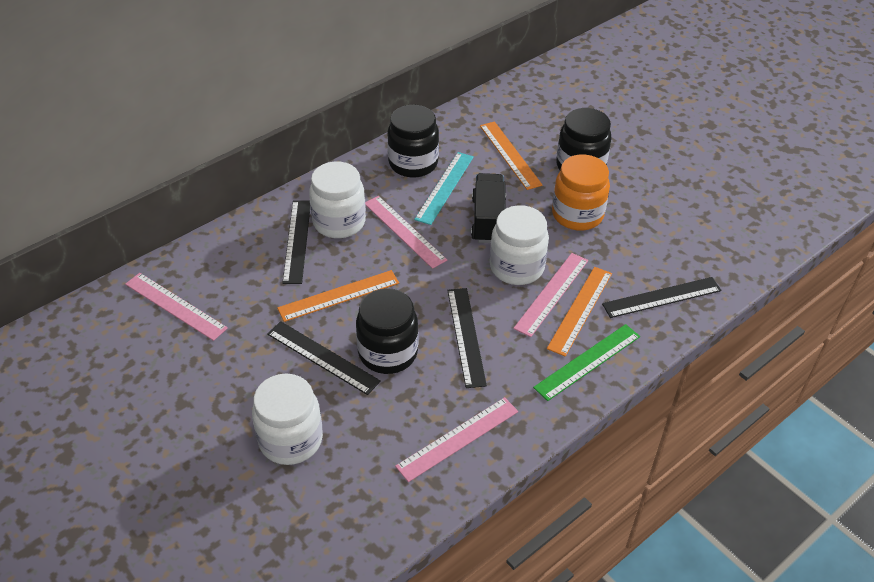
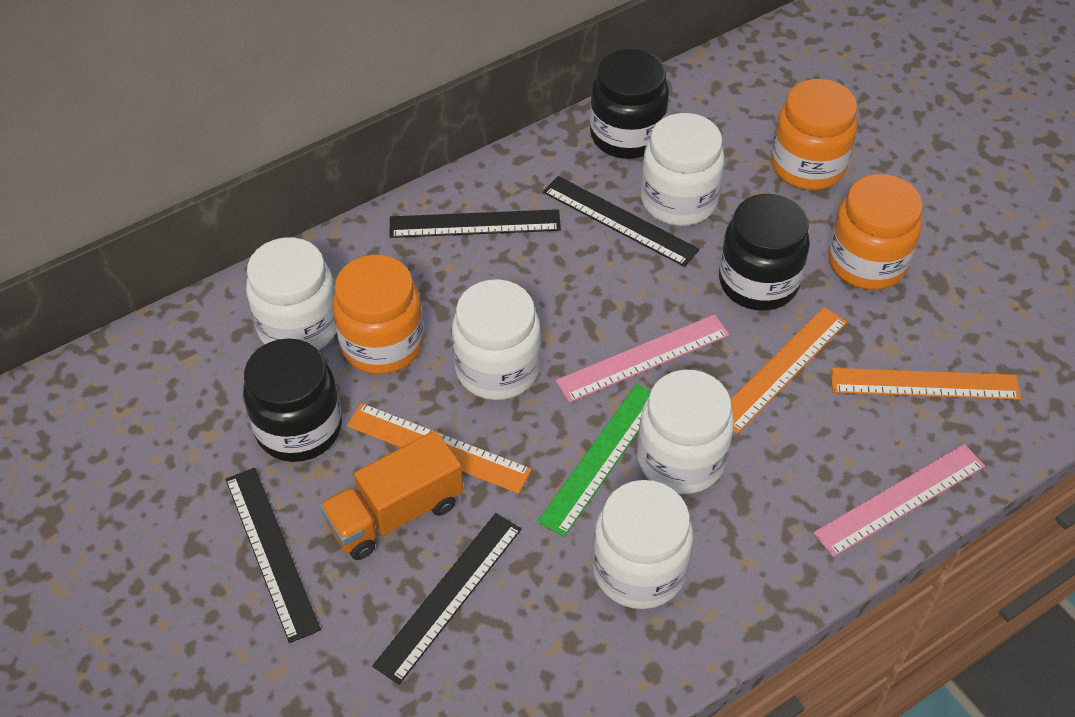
black truck: 1 -> 0
orange jar: 1 -> 3
orange truck: 0 -> 1
pink ruler: 4 -> 2
turquoise ruler: 1 -> 0
white jar: 3 -> 5

